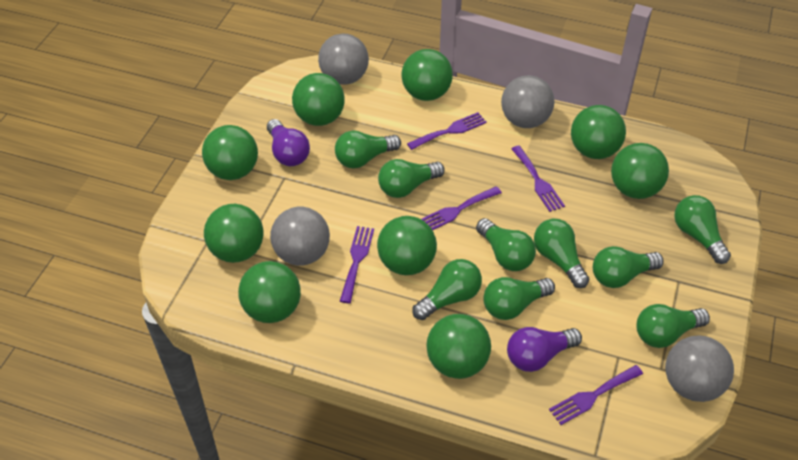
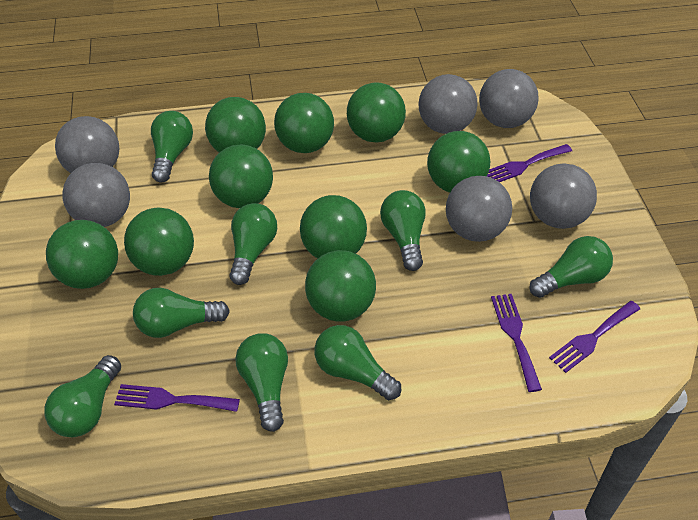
green light bulb: 9 -> 8
grey ball: 4 -> 6
purple fork: 5 -> 4
purple light bulb: 2 -> 0

